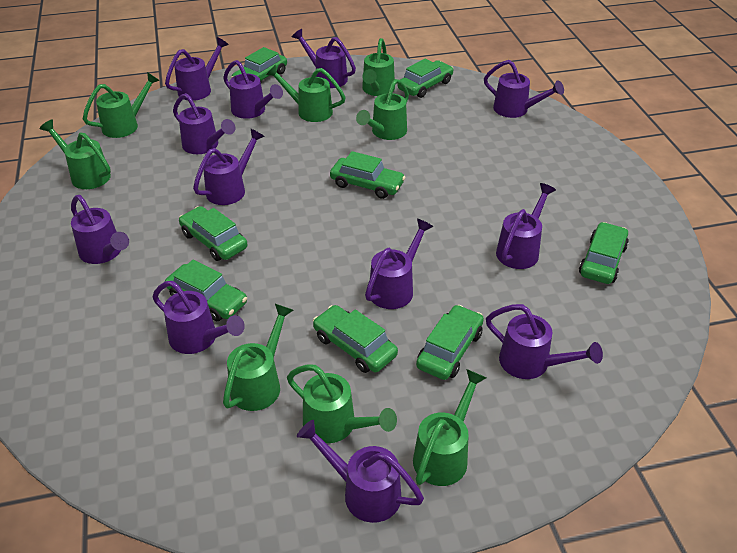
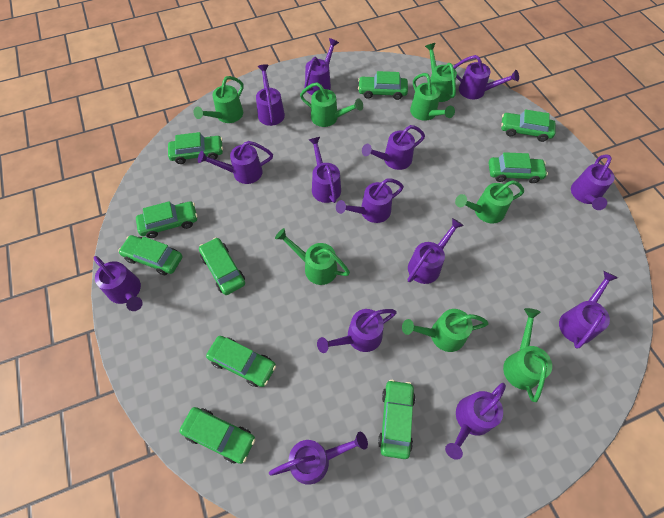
green car: 8 -> 10
purple watering can: 12 -> 14

